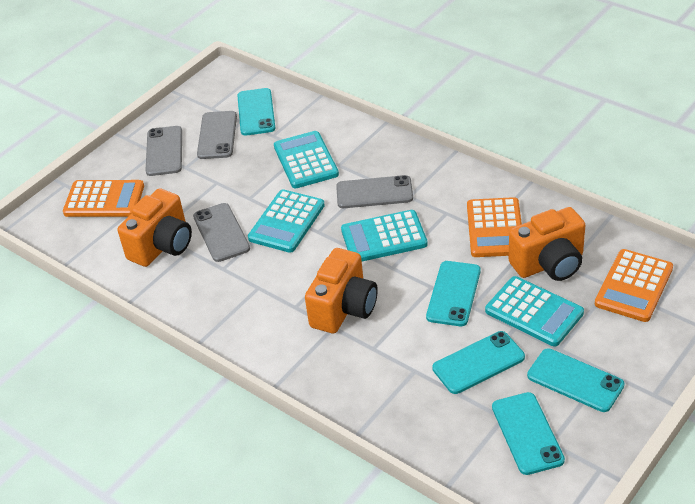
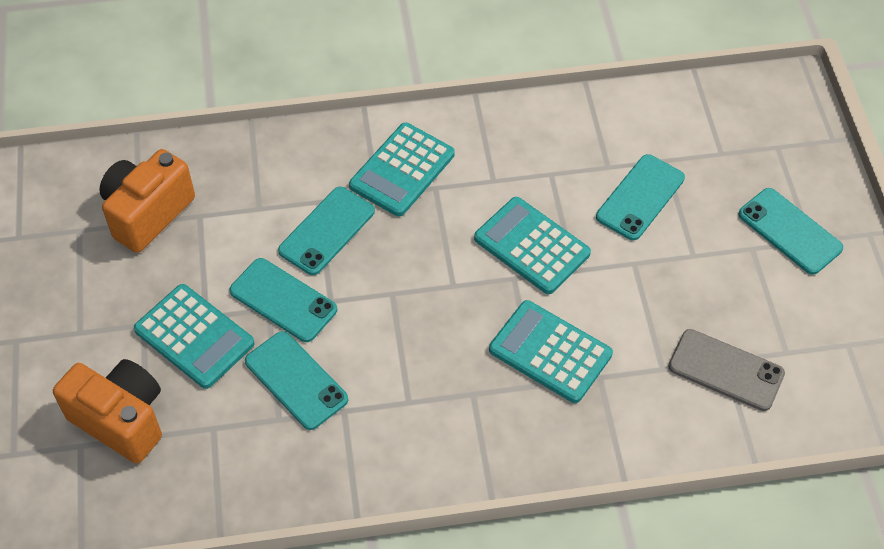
grey phone: 4 -> 1
orange calculator: 3 -> 0
orange camera: 3 -> 2

